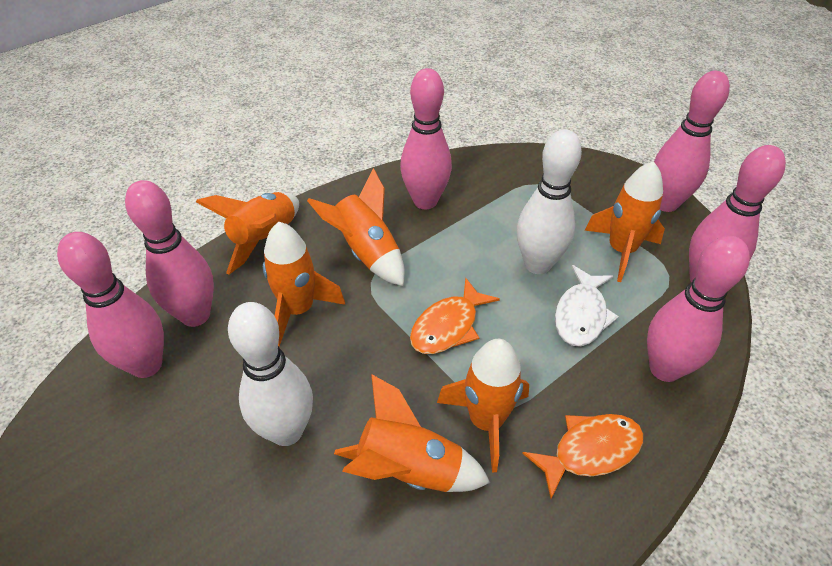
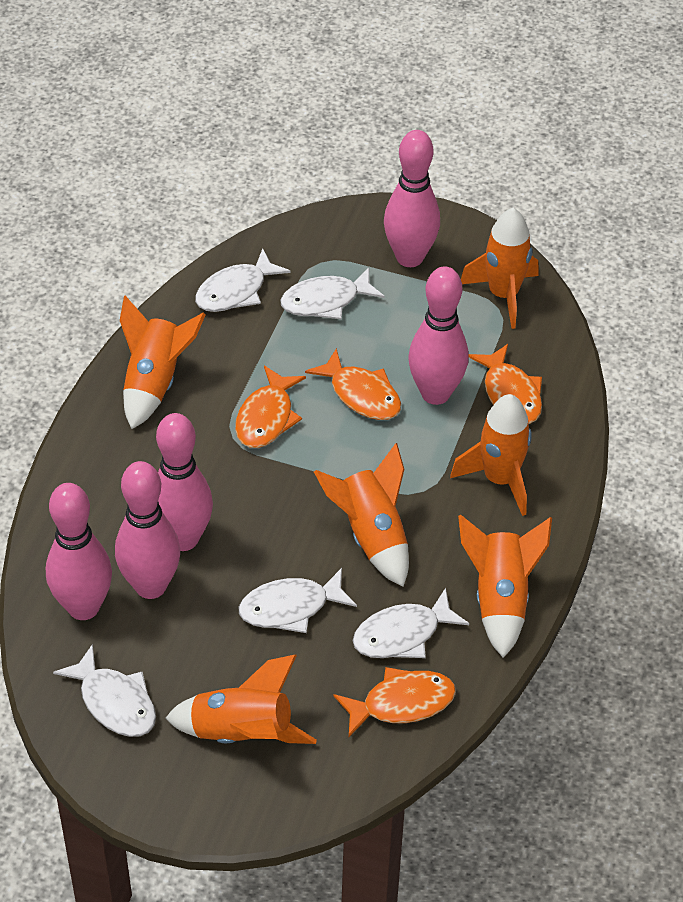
orange fish: 2 -> 4
pink bowling pin: 6 -> 5
white bowling pin: 2 -> 0
white fish: 1 -> 5

